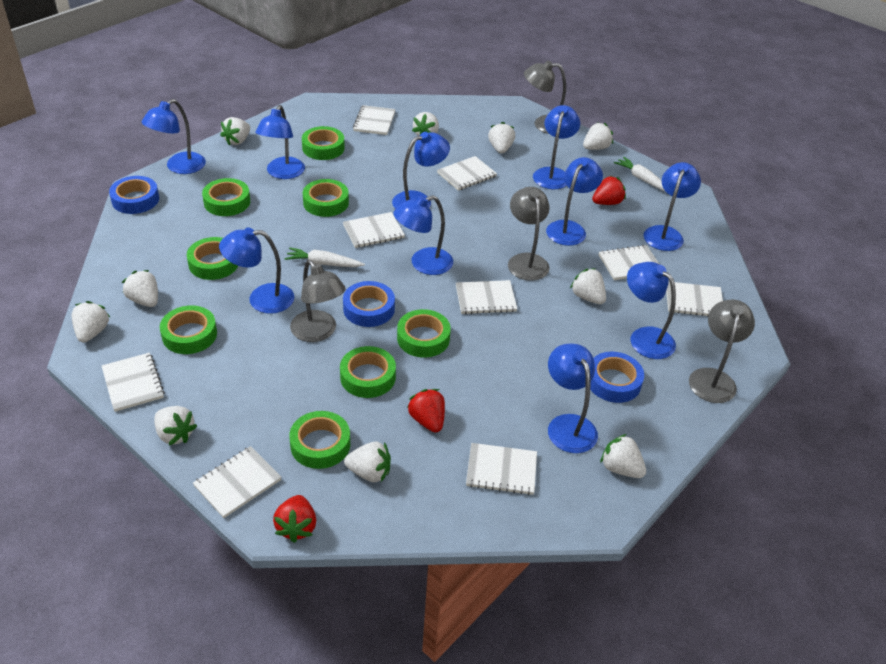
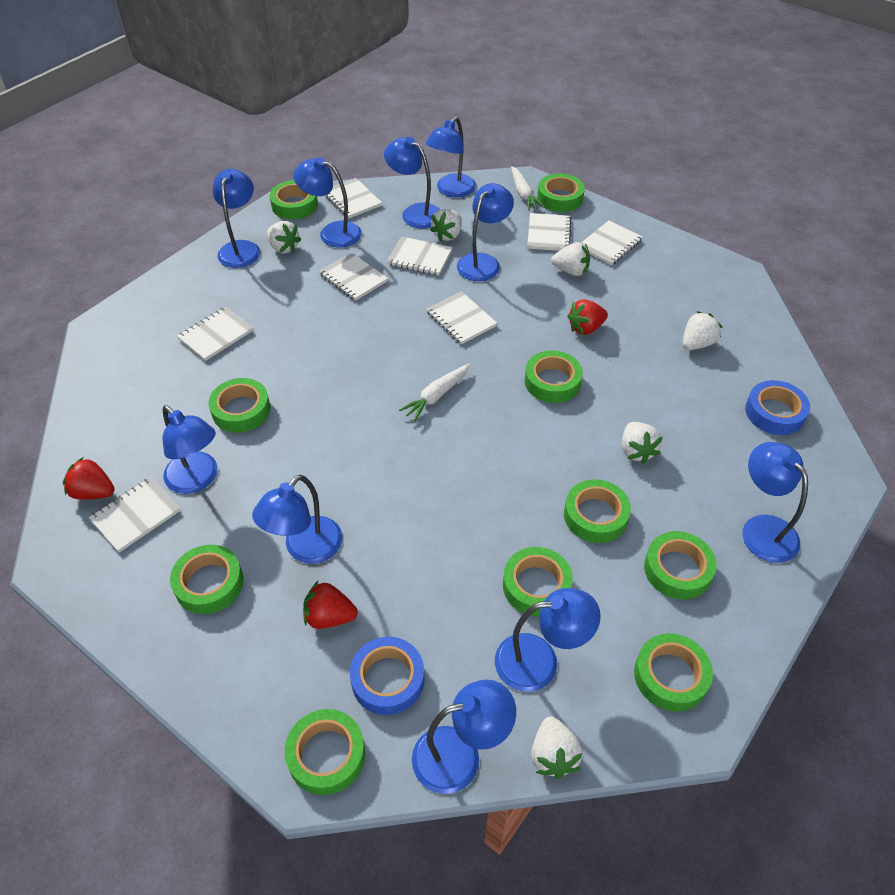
blue tape: 3 -> 2
green tape: 8 -> 10
grey lamp: 4 -> 0
white notebook: 9 -> 8
white strawberry: 10 -> 6

